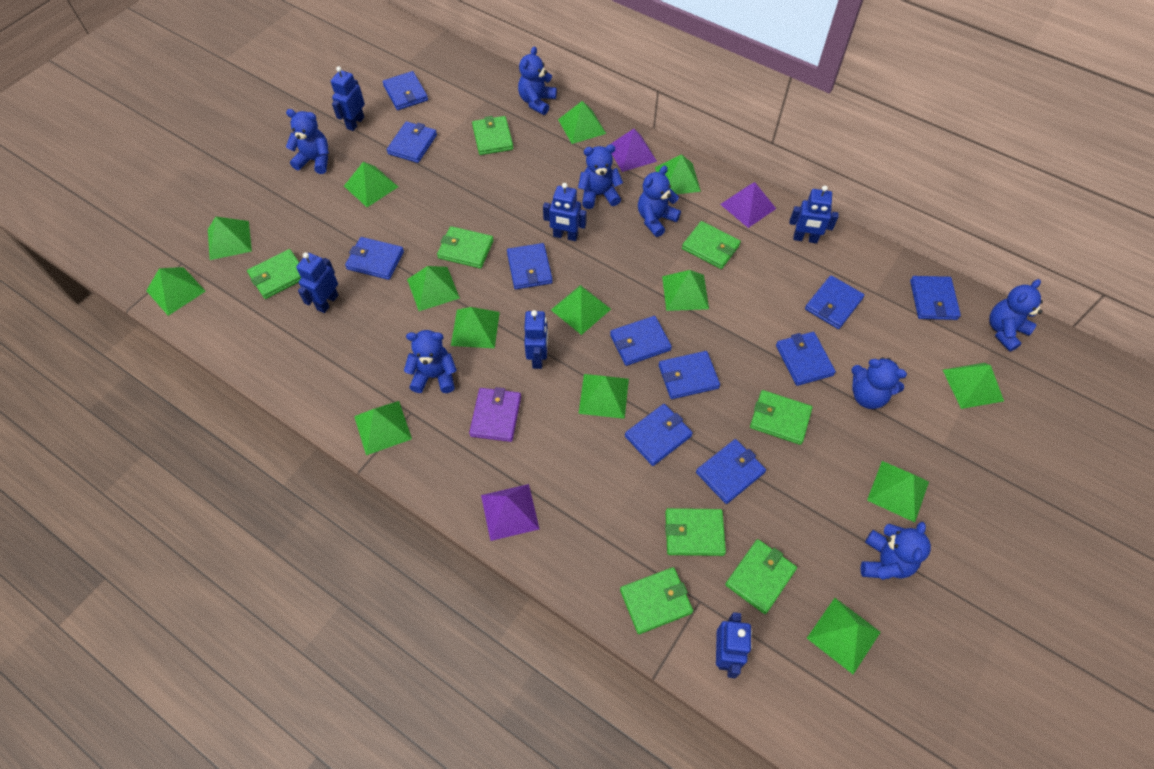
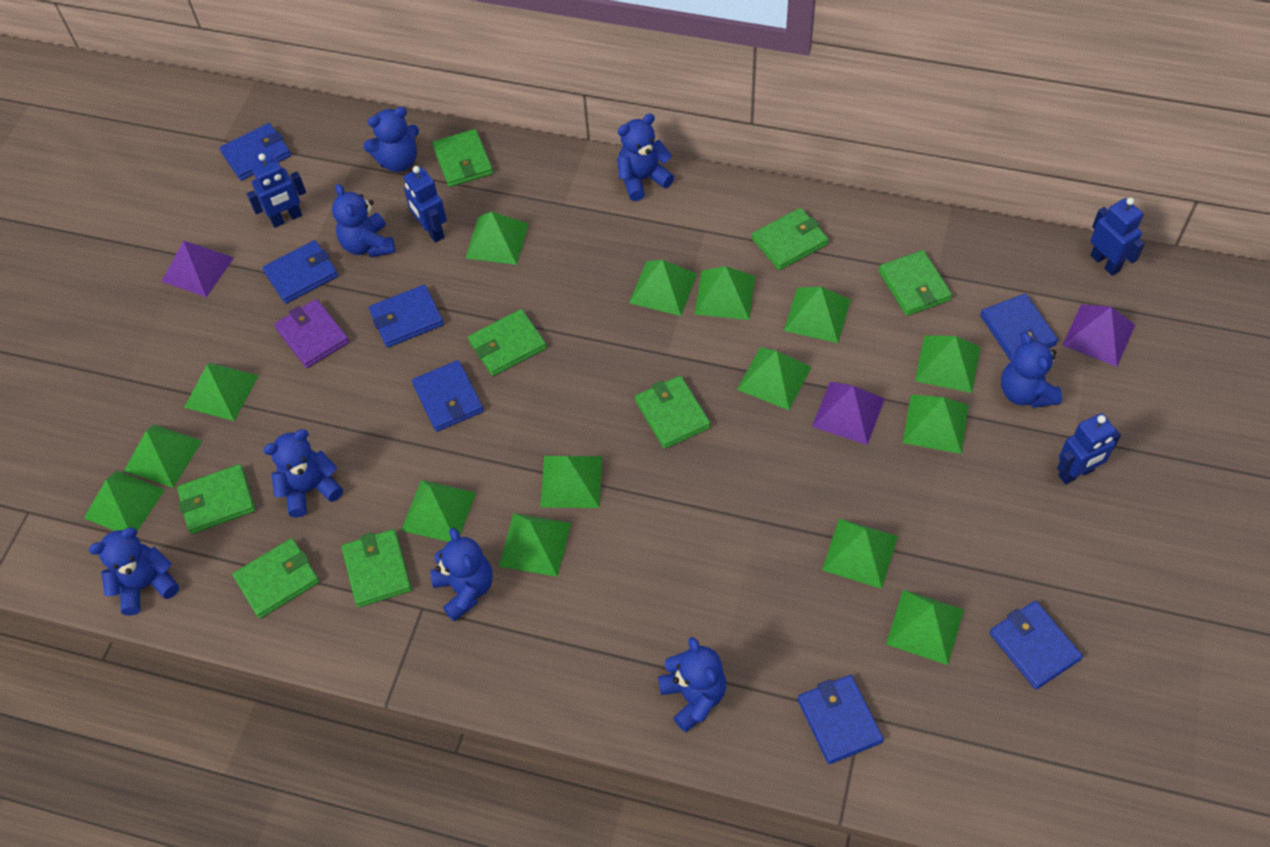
blue robot: 6 -> 4
blue wallet: 11 -> 7
green pyramid: 14 -> 15

